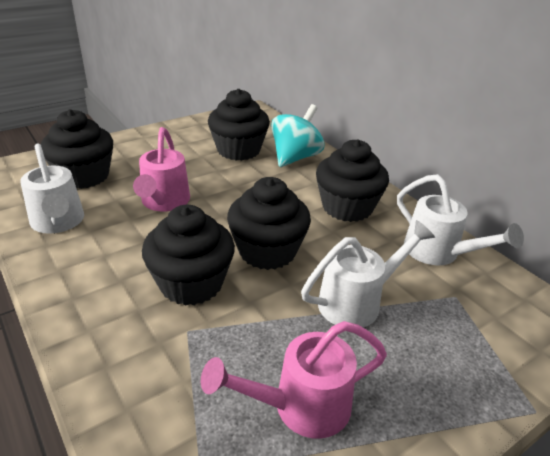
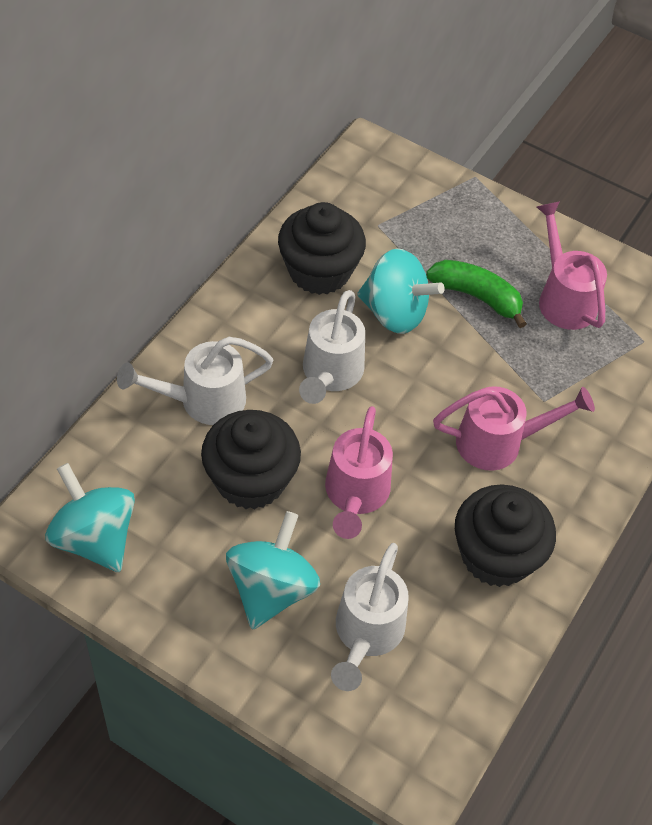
black cupcake: 5 -> 3
green banana: 0 -> 1
pink watering can: 2 -> 3
turquoise spinning top: 1 -> 3

